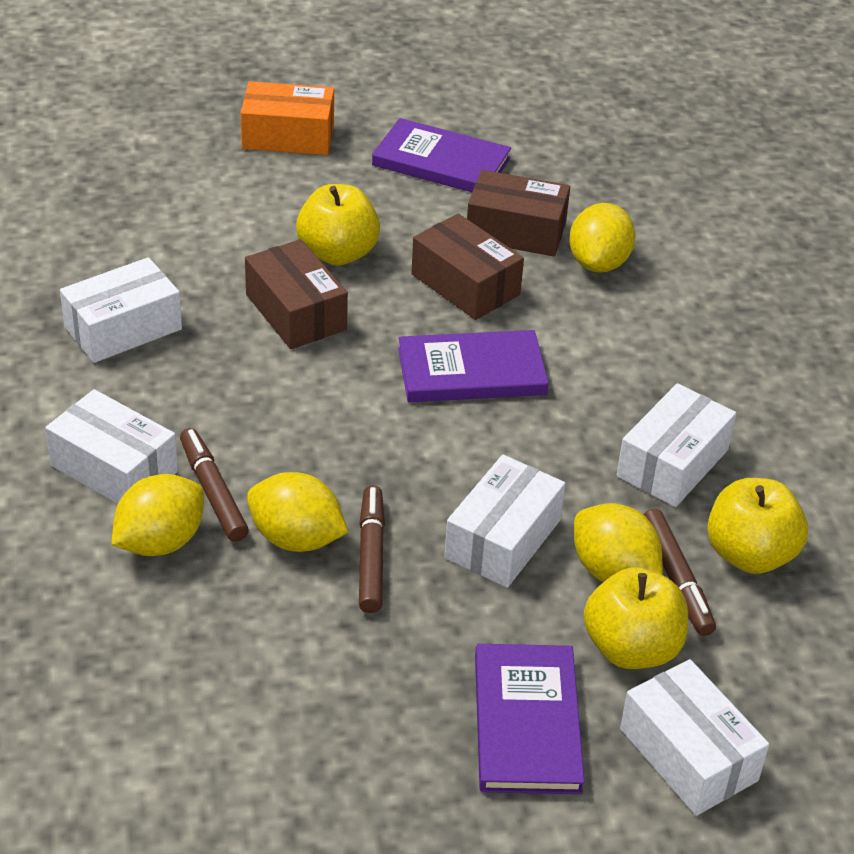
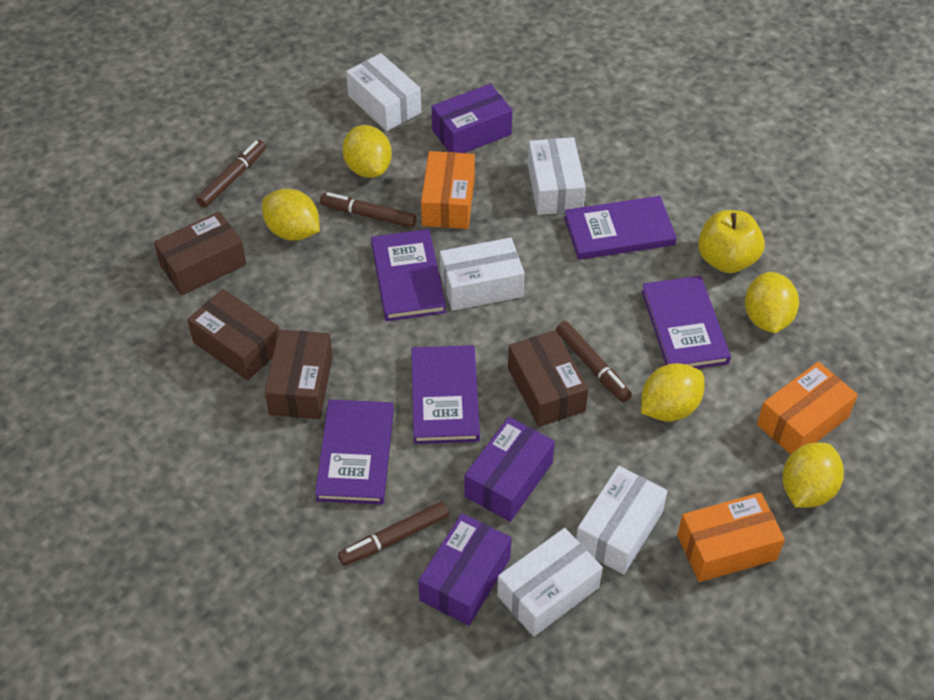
brown box: 3 -> 4
brown marker: 3 -> 4
orange box: 1 -> 3
purple book: 3 -> 5
purple box: 0 -> 3
yellow apple: 3 -> 1
yellow lemon: 4 -> 5

